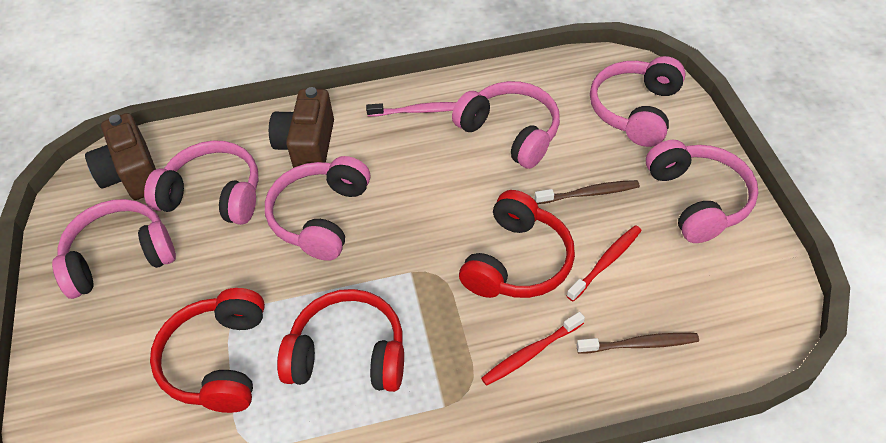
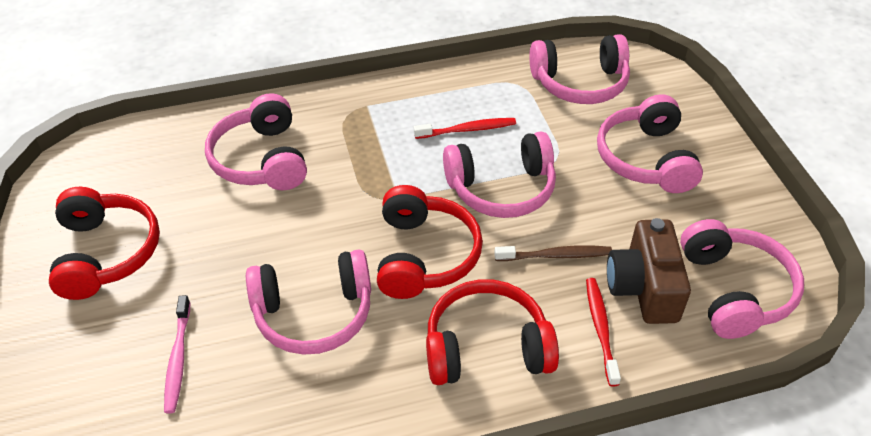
brown camera: 2 -> 1
brown toothbrush: 2 -> 1

